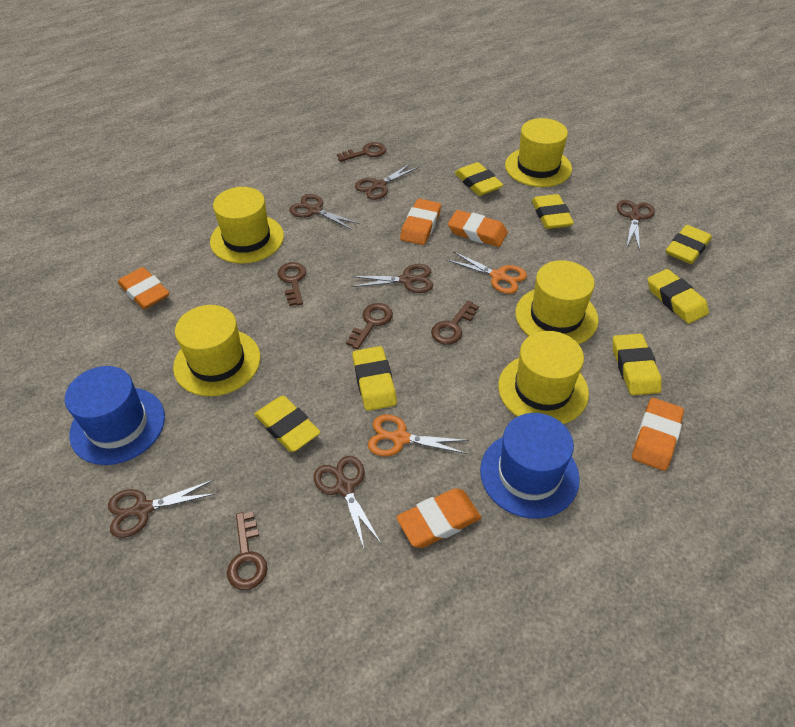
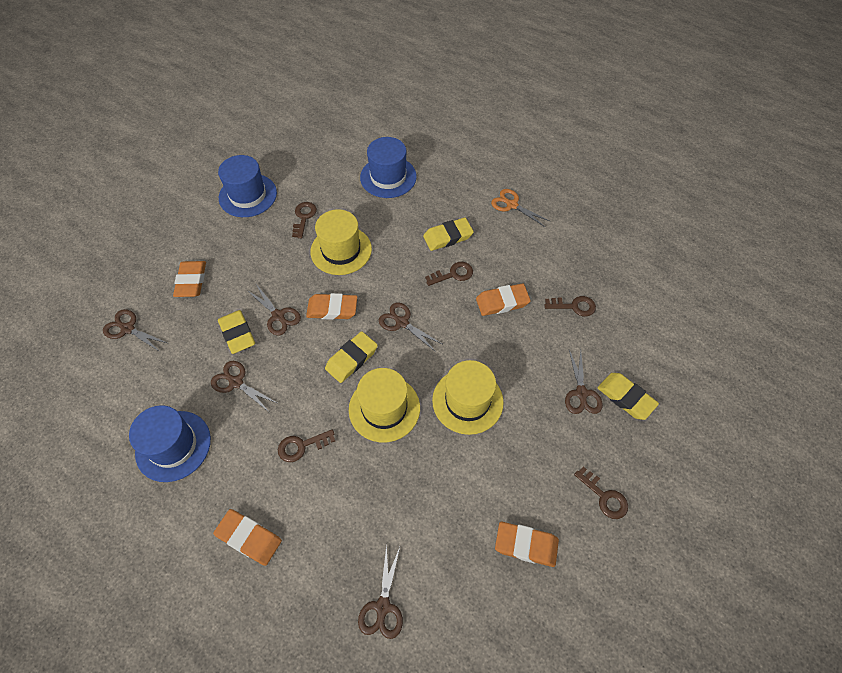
blue hat: 2 -> 3
orange scissors: 2 -> 1
yellow eraser: 7 -> 4
yellow hat: 5 -> 3

